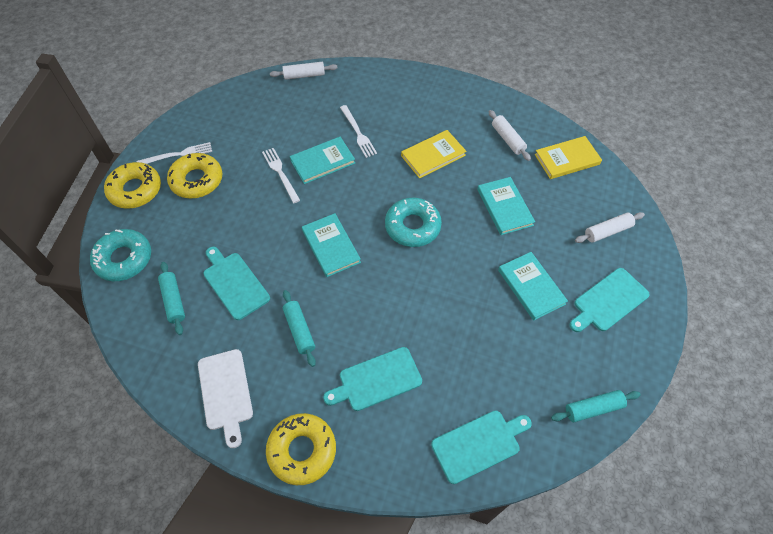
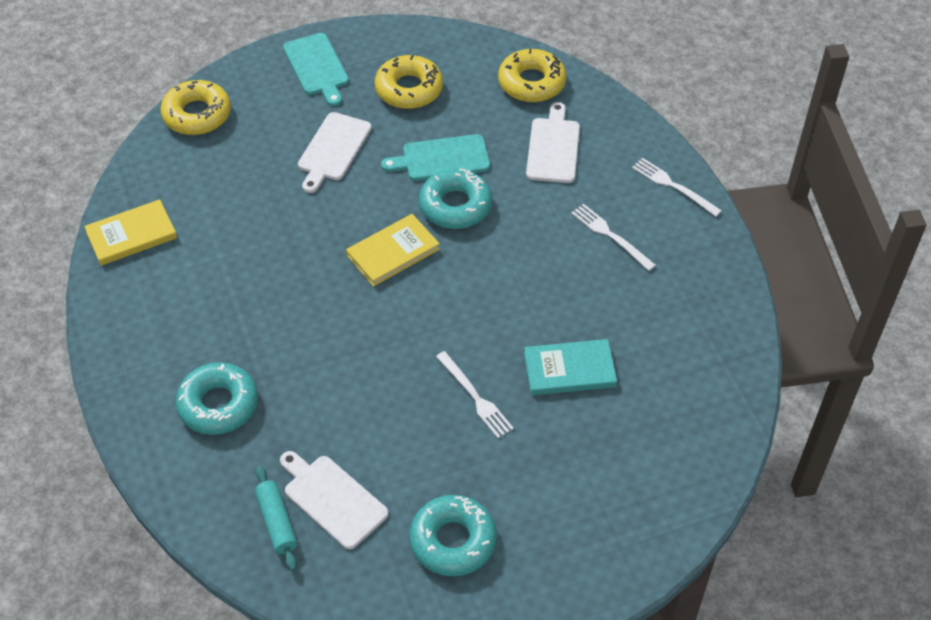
turquoise book: 4 -> 1
turquoise cutting board: 4 -> 2
turquoise donut: 2 -> 3
turquoise rolling pin: 3 -> 1
white cutting board: 1 -> 3
white rolling pin: 3 -> 0

